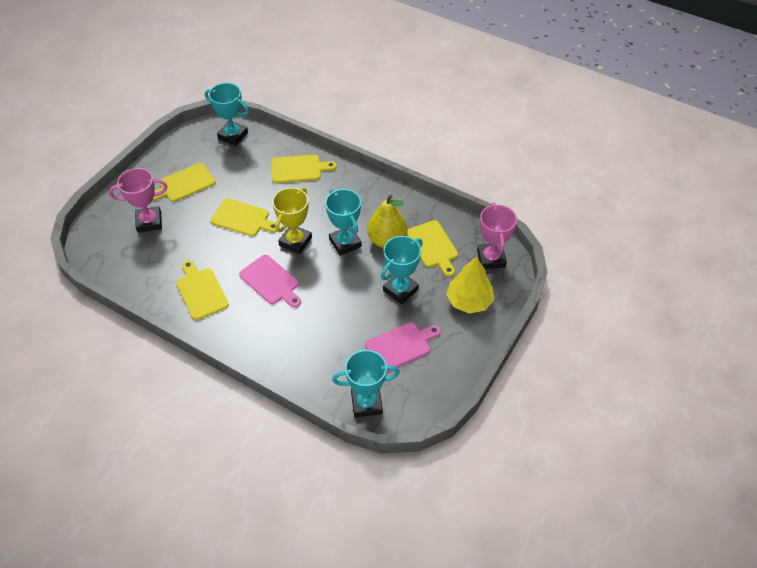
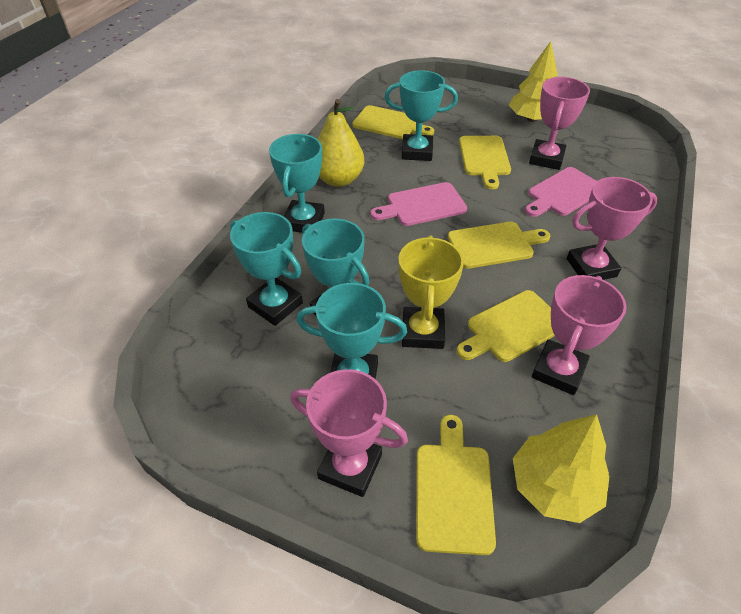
pink trophy: 2 -> 4
turquoise trophy: 4 -> 5
yellow tree: 1 -> 2

